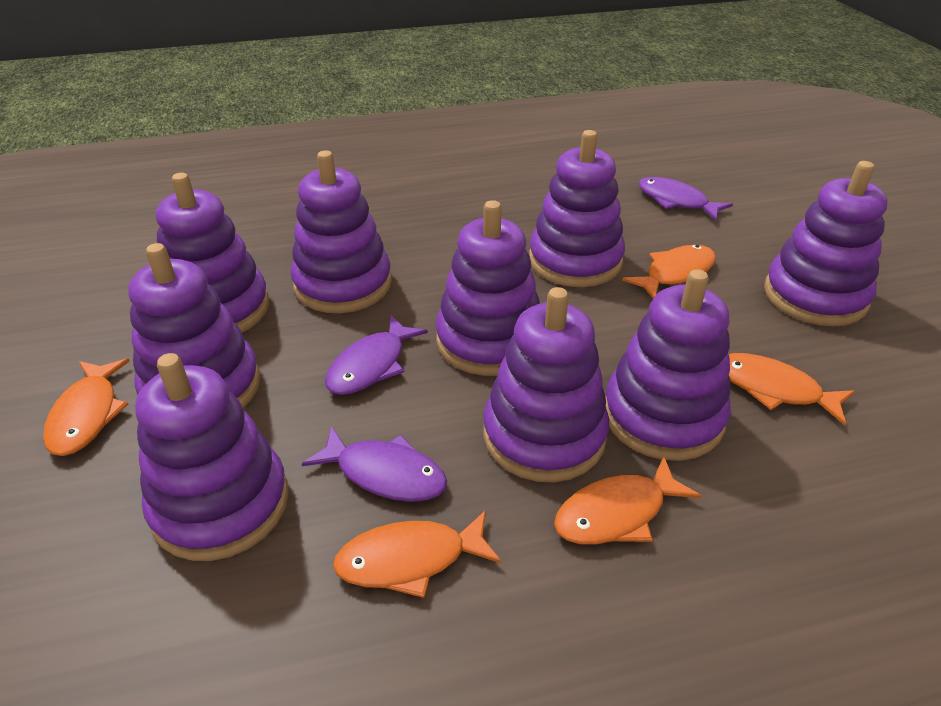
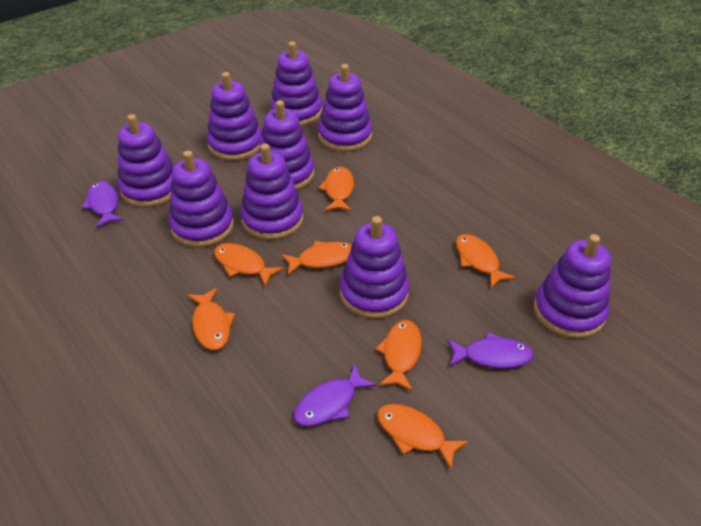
orange fish: 5 -> 7

